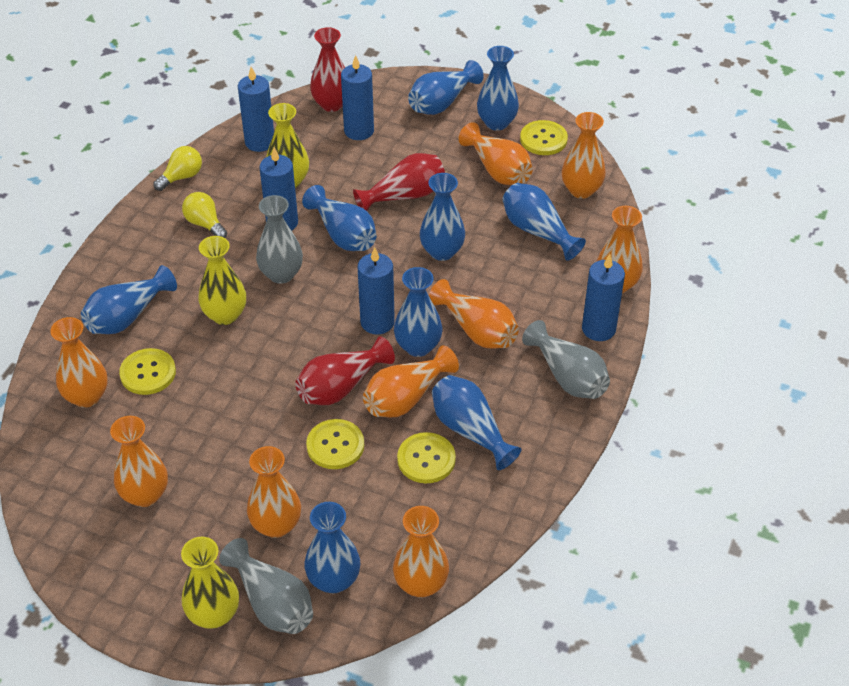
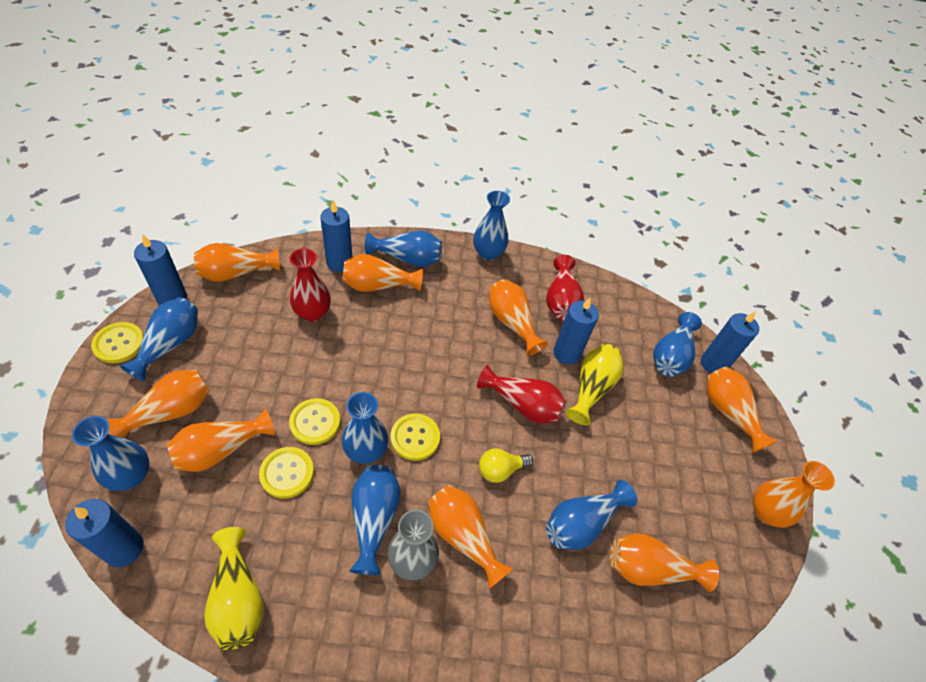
blue vase: 9 -> 8
grey vase: 3 -> 1
yellow light bulb: 2 -> 1
yellow vase: 3 -> 2

